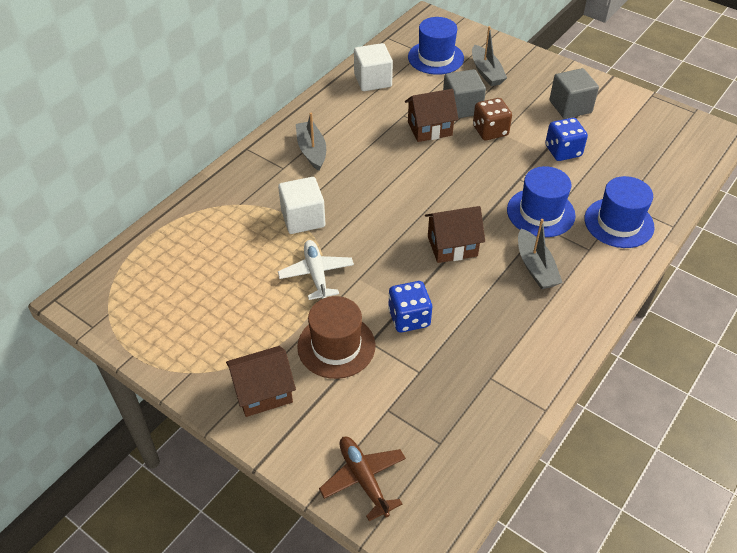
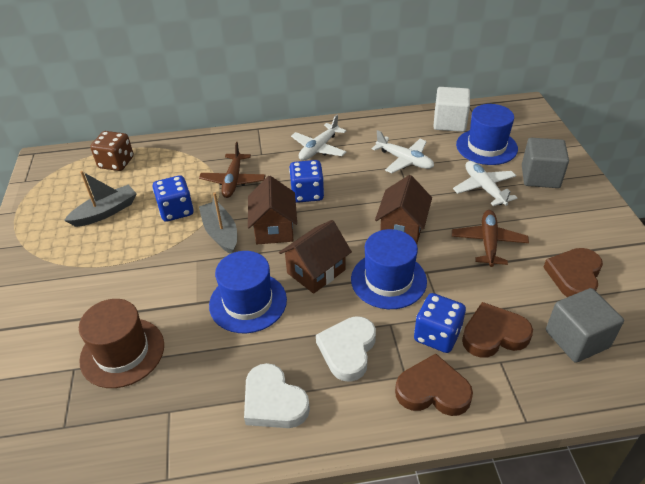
blue dice: 2 -> 3
brown heart: 0 -> 3
brown plane: 1 -> 2
grey boat: 3 -> 2
white cube: 2 -> 1
white heart: 0 -> 2
white plane: 1 -> 3

